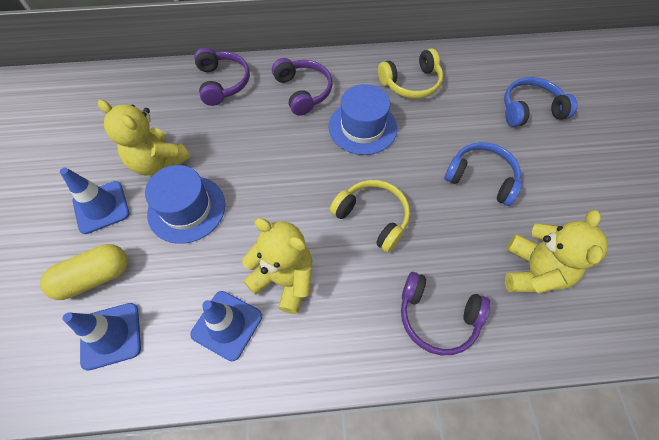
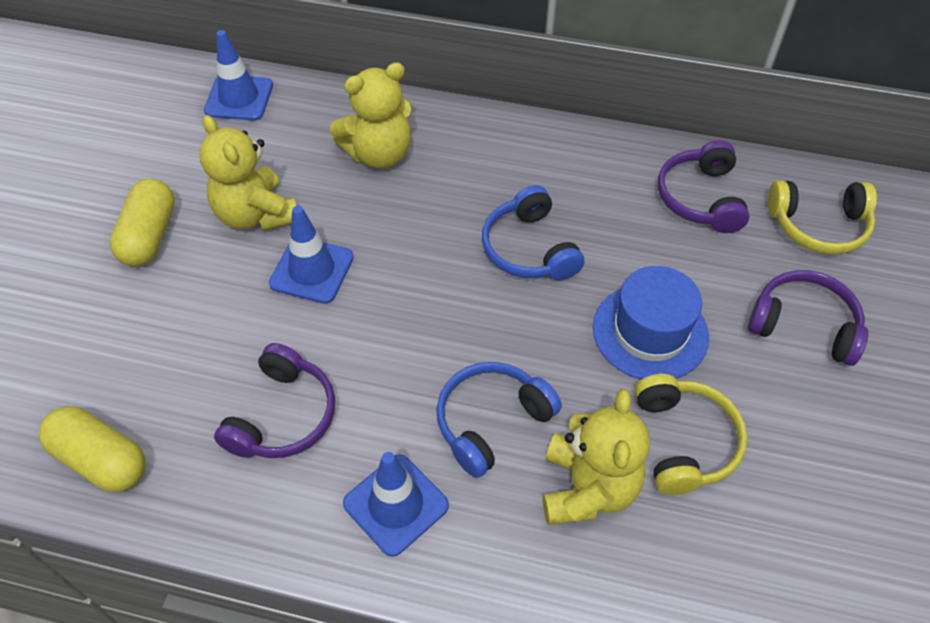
blue hat: 2 -> 1
yellow capsule: 1 -> 2

